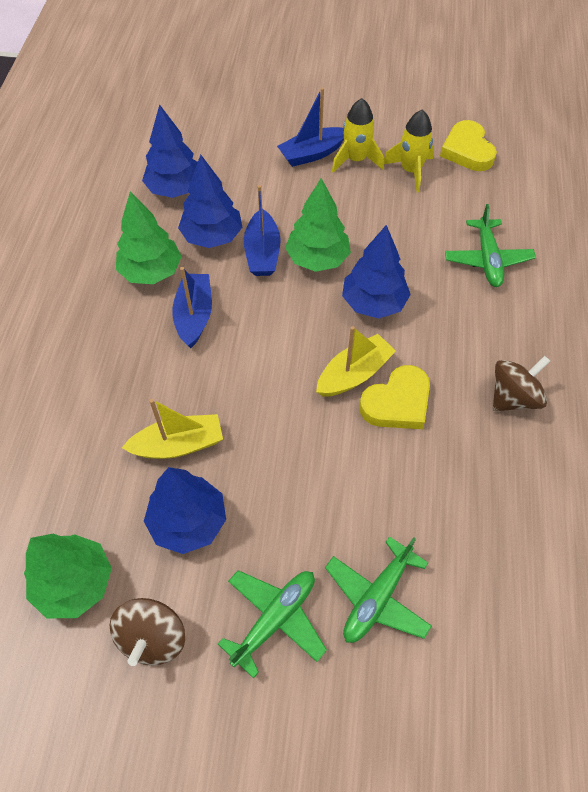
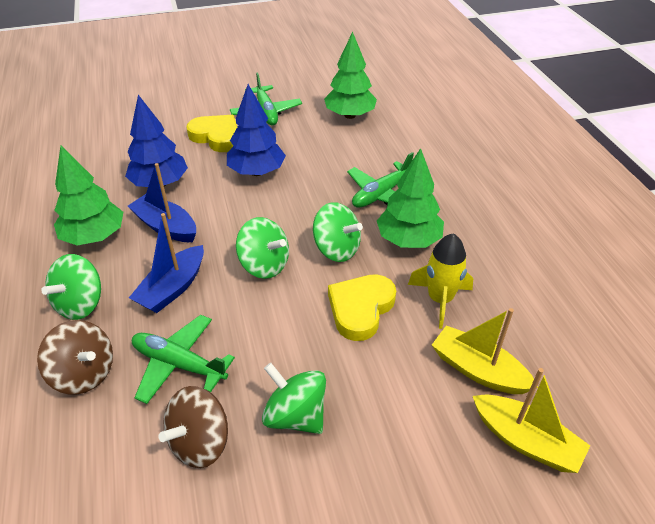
blue boat: 3 -> 2
blue tree: 4 -> 2
green spinning top: 0 -> 4
yellow rocket: 2 -> 1

